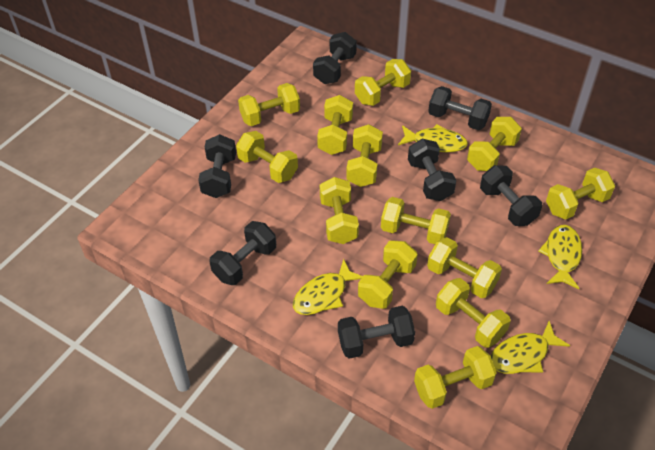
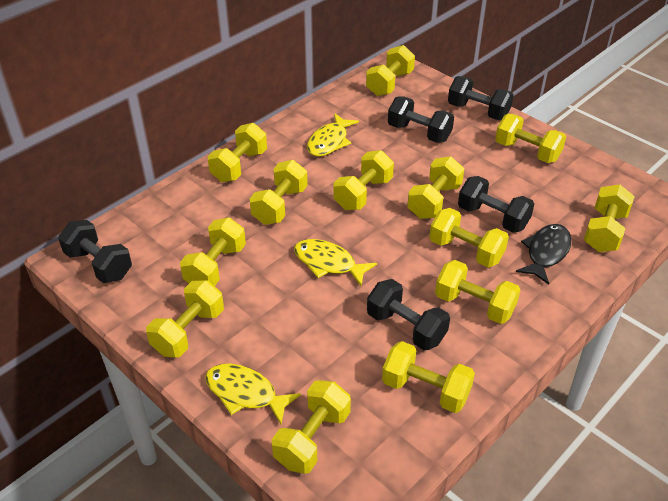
black dumbbell: 7 -> 5
black fish: 0 -> 1
yellow fish: 4 -> 3

